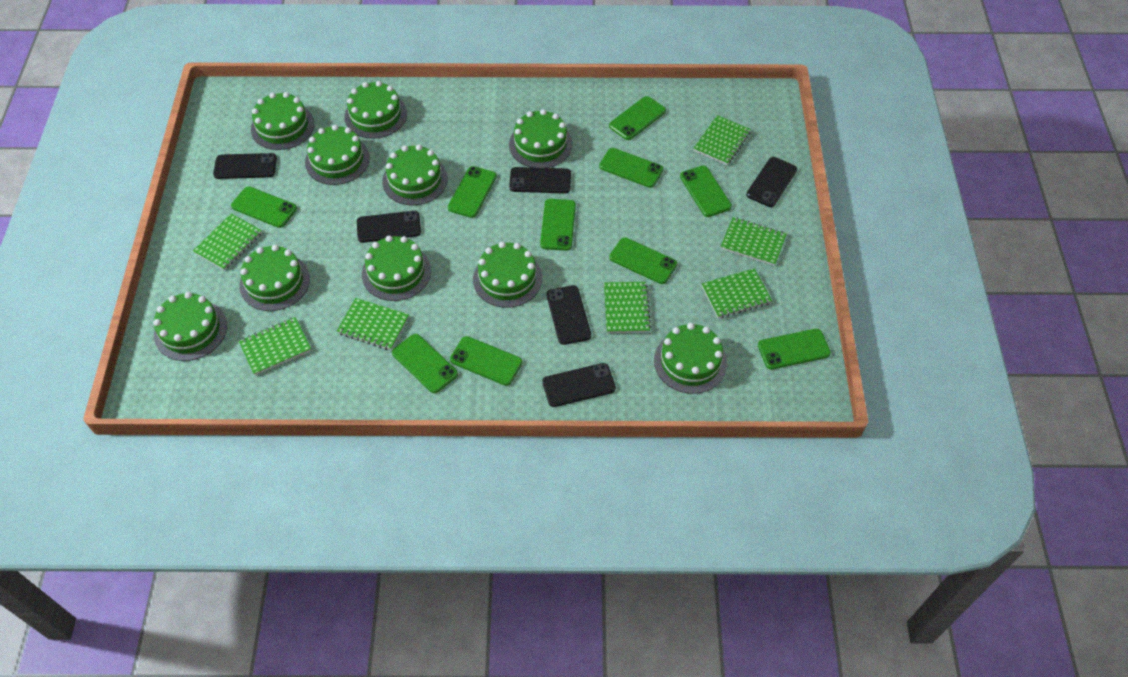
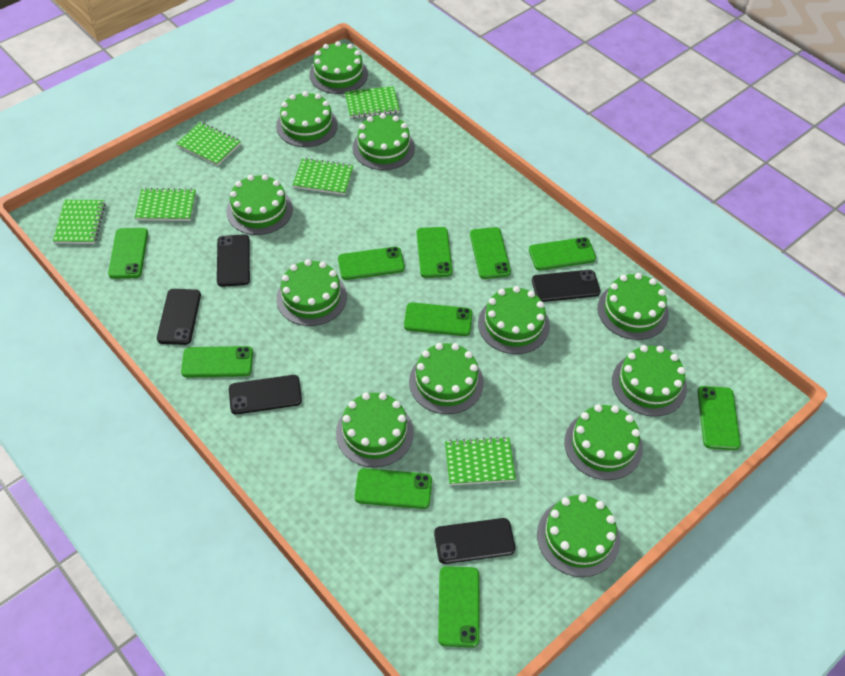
black phone: 6 -> 5
green cake: 10 -> 12
green notebook: 7 -> 6

